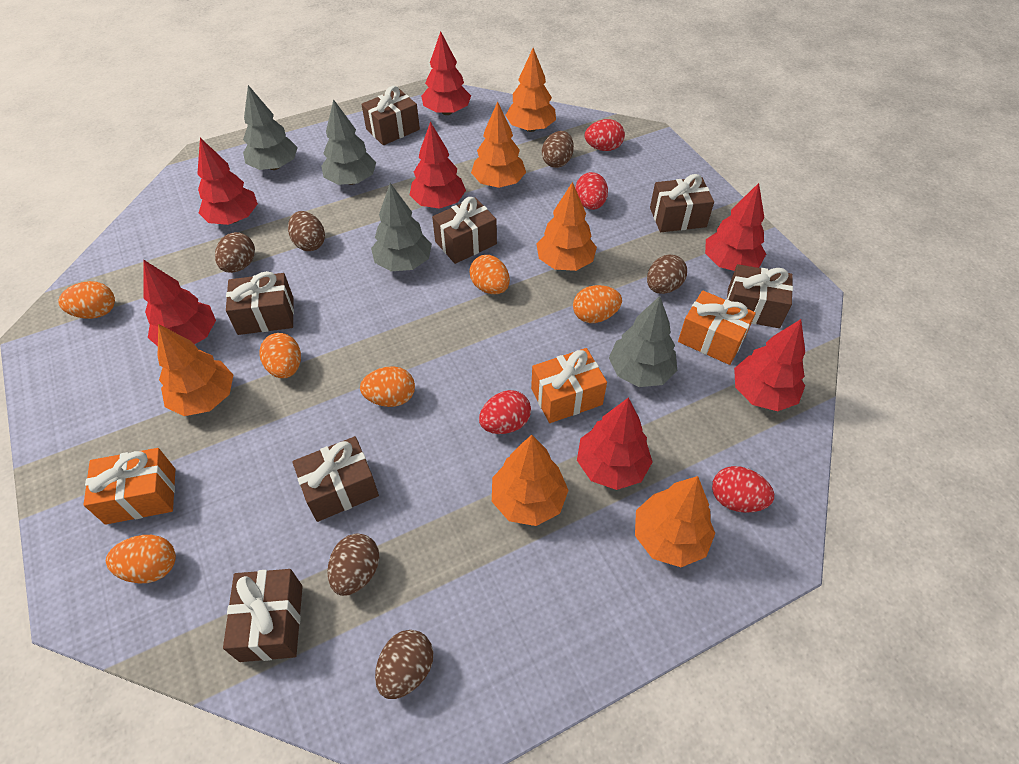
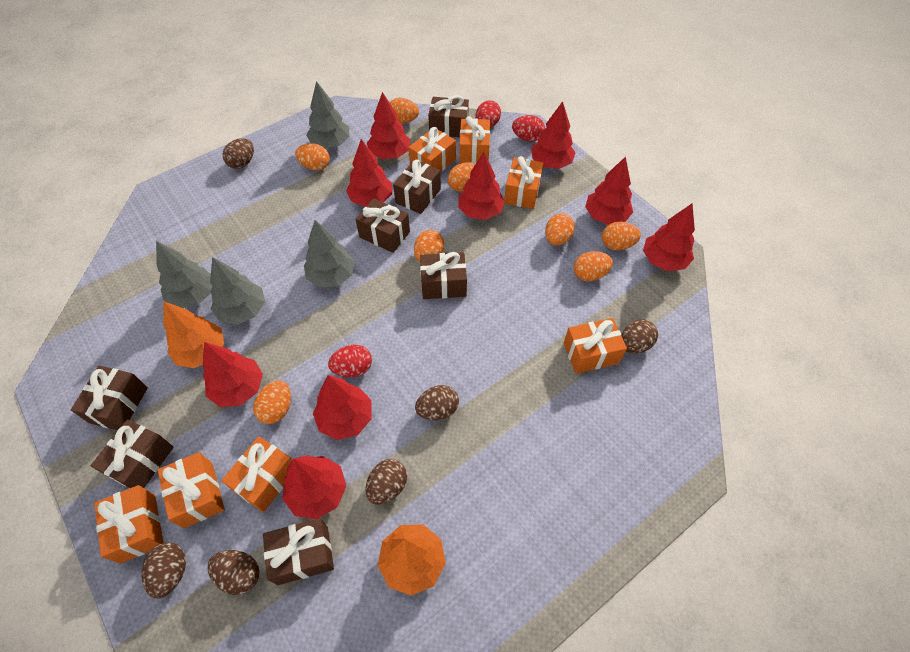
orange egg: 6 -> 8
orange gift: 3 -> 7
orange tree: 6 -> 2
red egg: 4 -> 3
red tree: 7 -> 9

